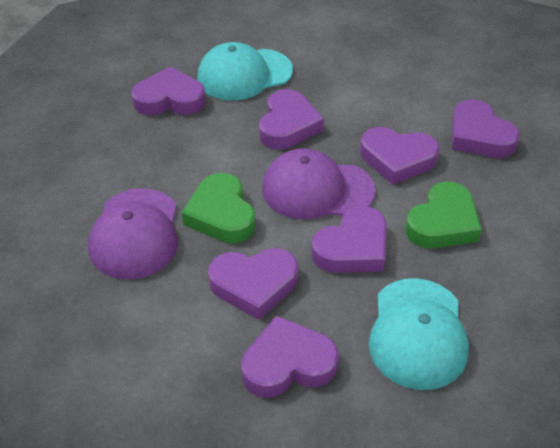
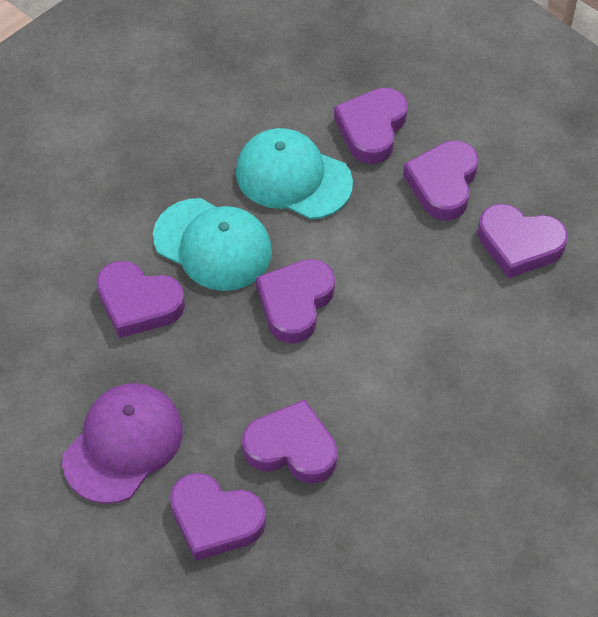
green heart: 2 -> 0
purple cap: 2 -> 1

